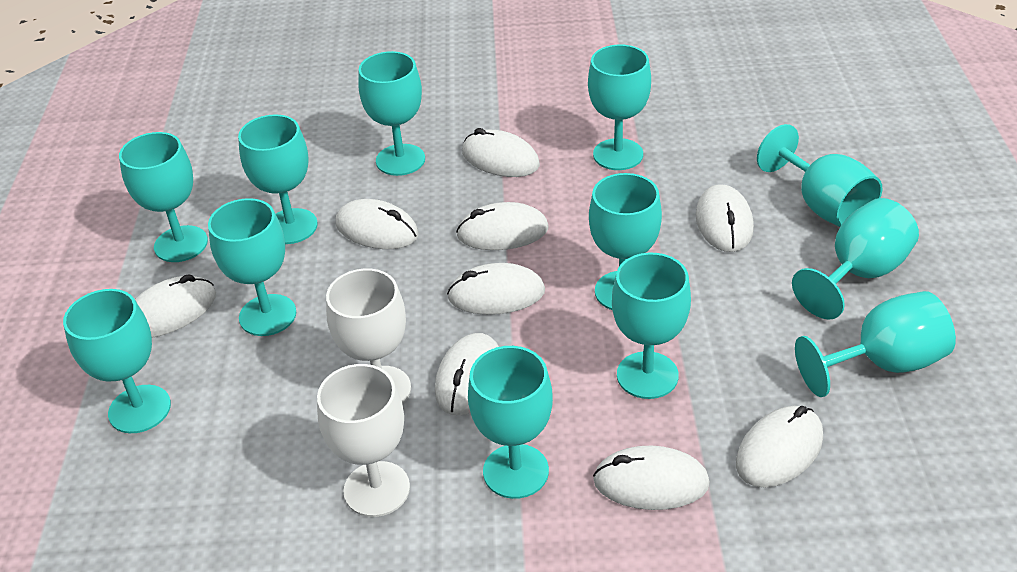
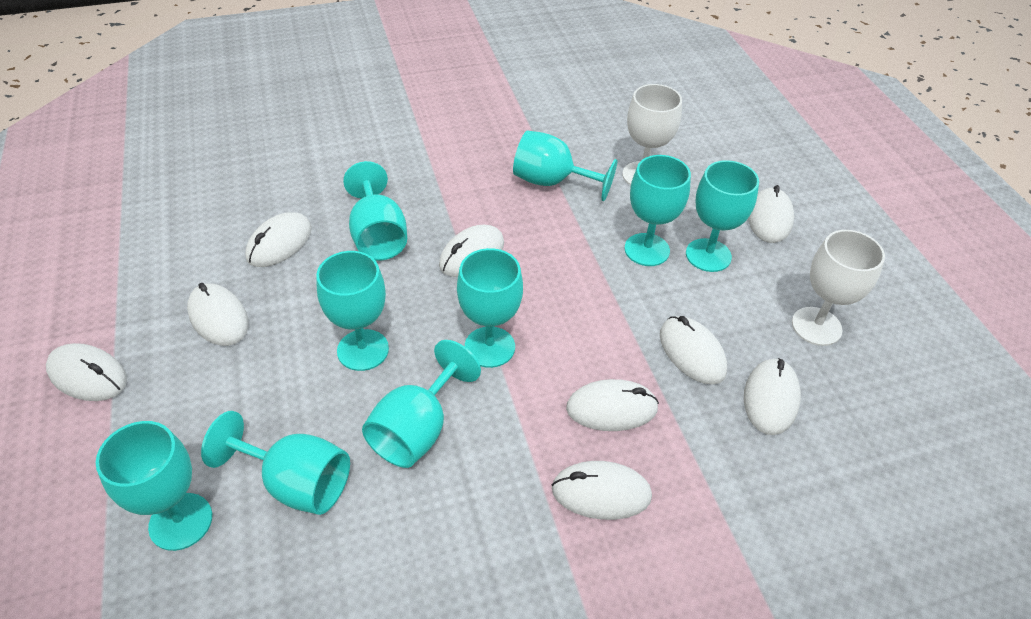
turquoise goblet: 12 -> 9

